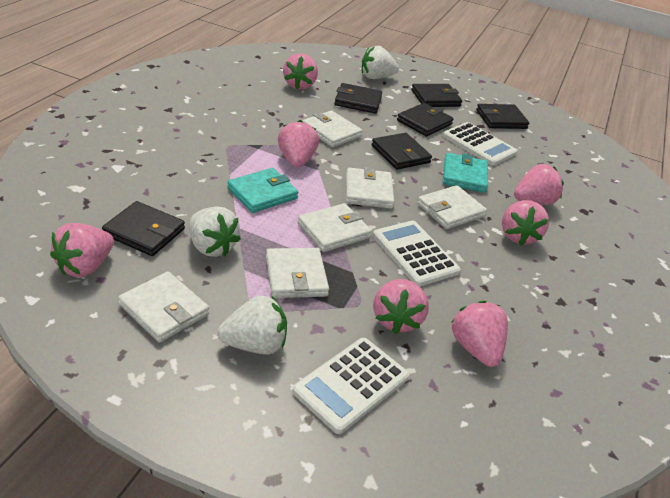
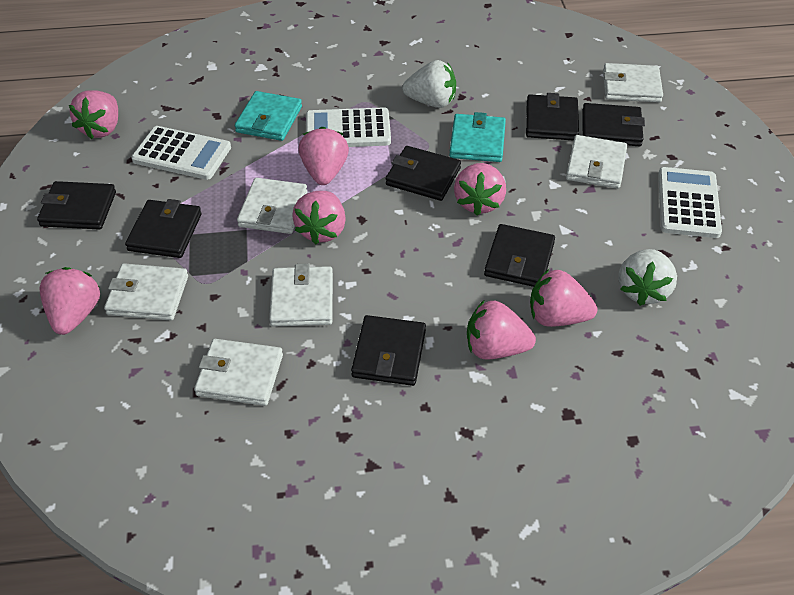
black wallet: 6 -> 7
white strawberry: 3 -> 2

